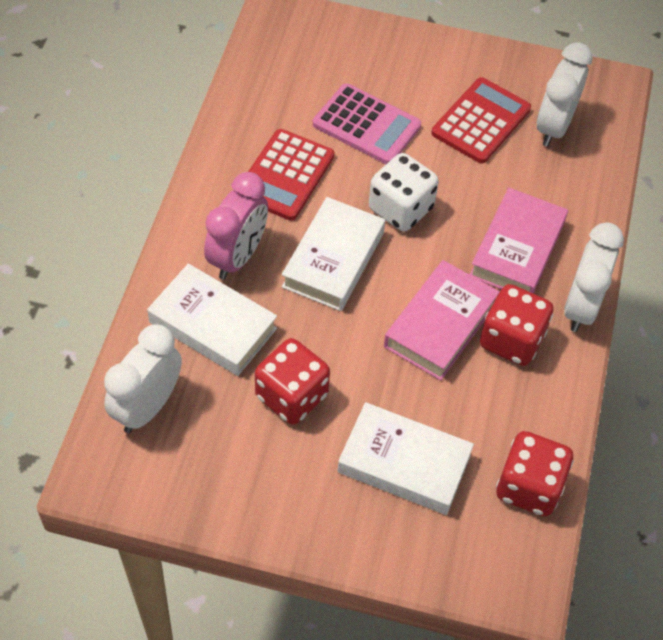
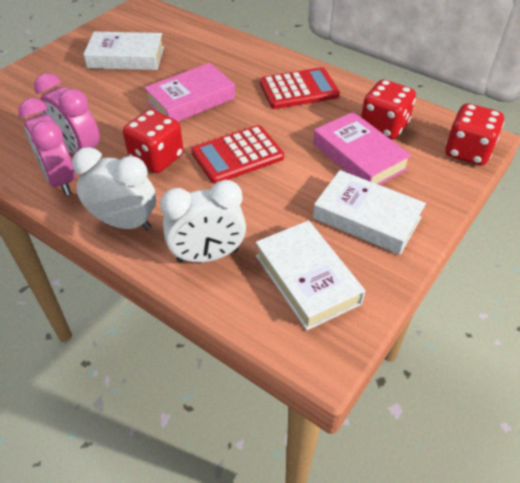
pink calculator: 1 -> 0
pink clock: 1 -> 2
white clock: 3 -> 2
white dice: 1 -> 0

